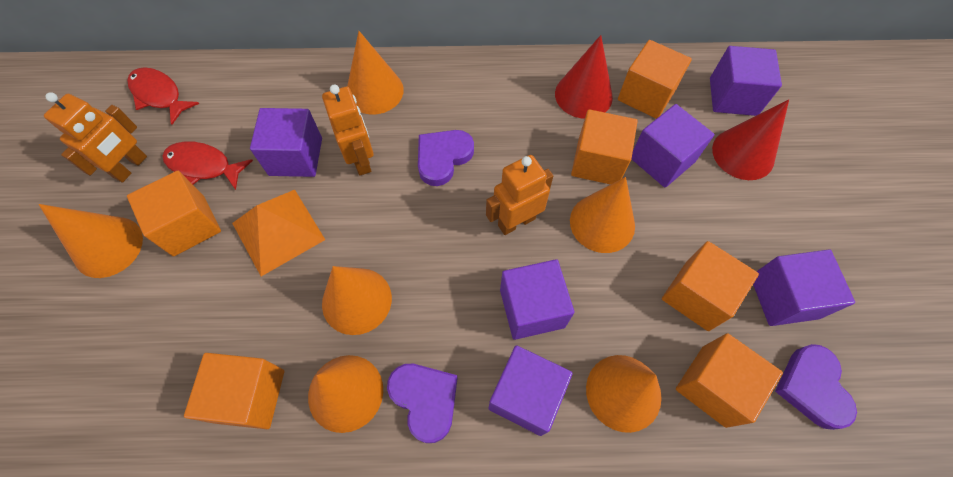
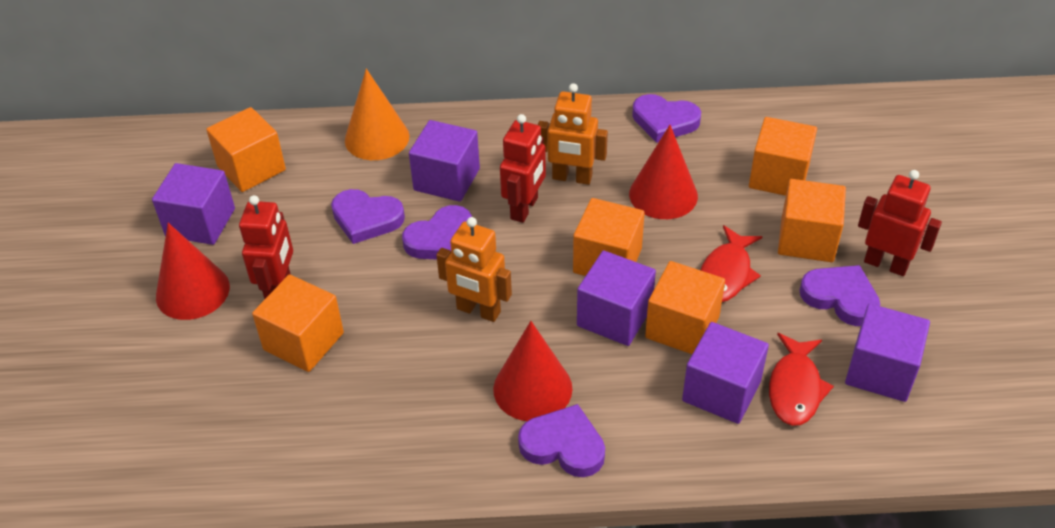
orange cone: 6 -> 1
orange pyramid: 1 -> 0
orange robot: 3 -> 2
purple cube: 6 -> 5
purple heart: 3 -> 5
red cone: 2 -> 3
red robot: 0 -> 3

